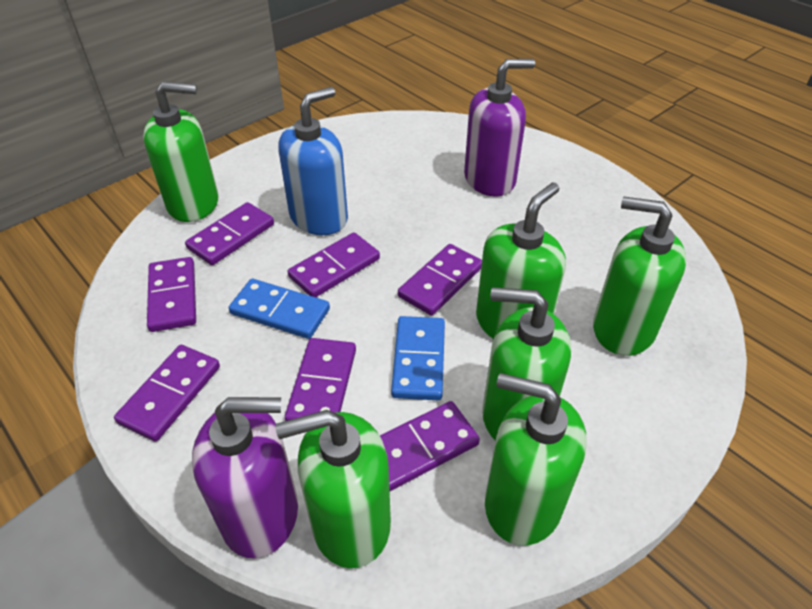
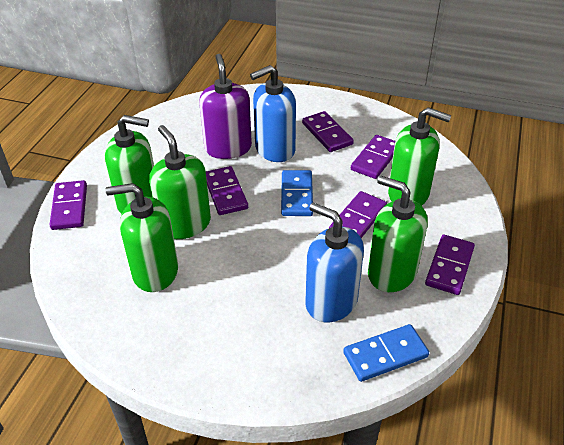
blue soap dispenser: 1 -> 2
green soap dispenser: 6 -> 5
purple domino: 7 -> 6
purple soap dispenser: 2 -> 1

